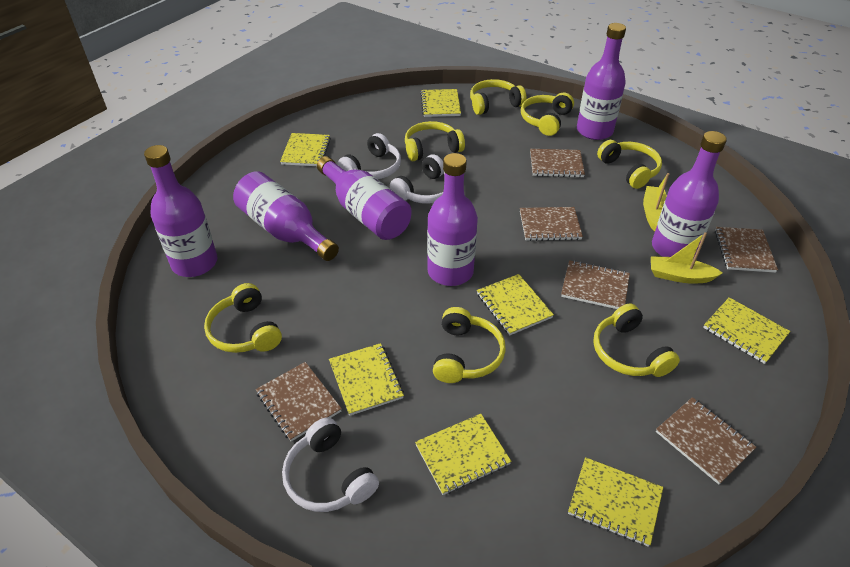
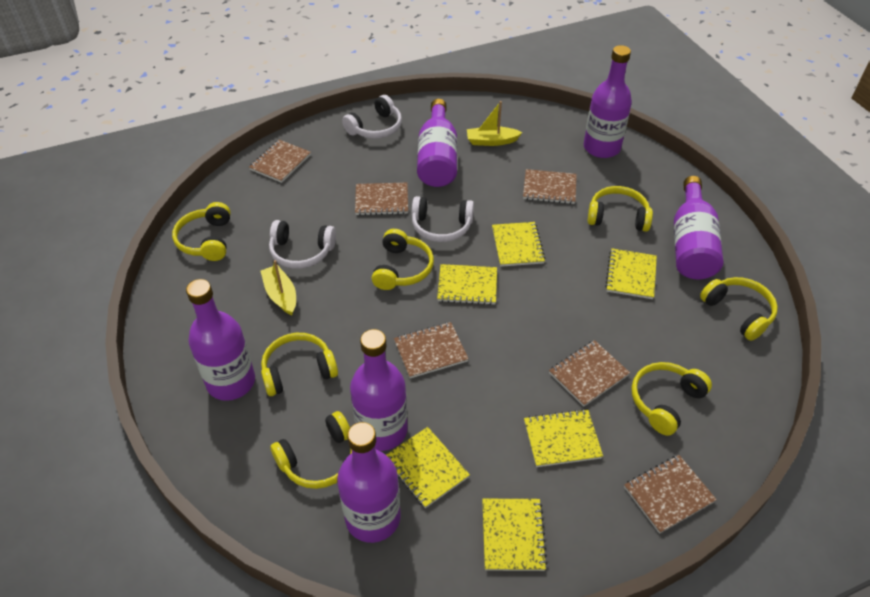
yellow notebook: 7 -> 6

